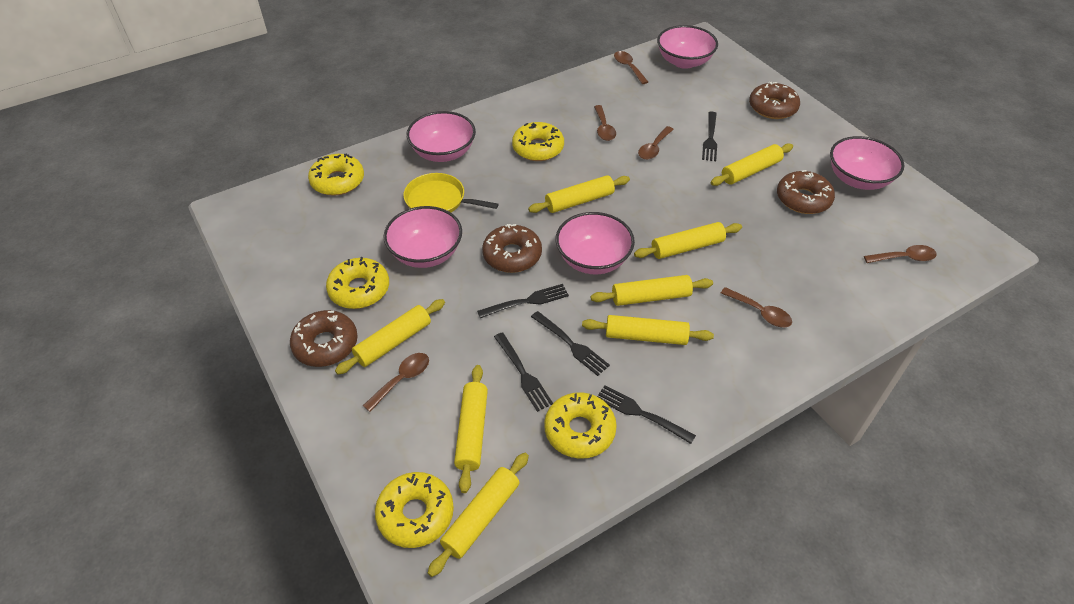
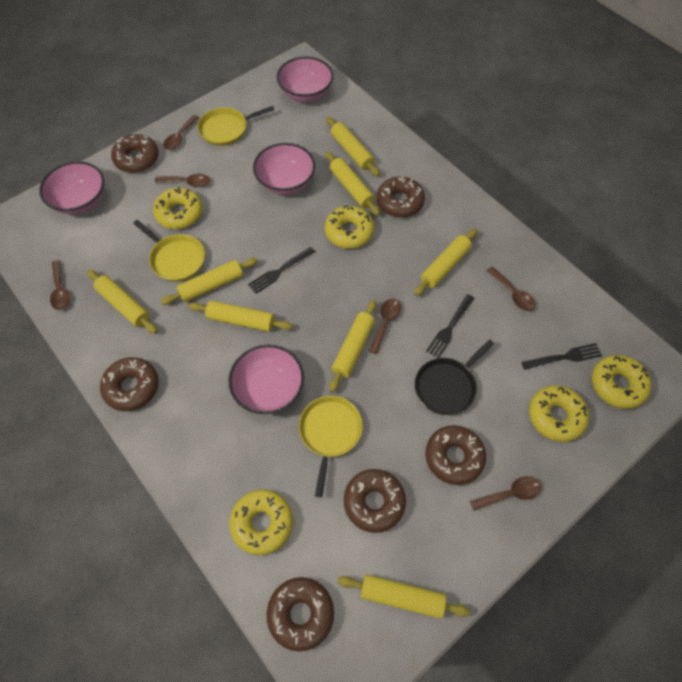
black fork: 5 -> 3
black pan: 0 -> 1
brown donut: 4 -> 6
pink bowl: 5 -> 4
yellow pan: 1 -> 3

